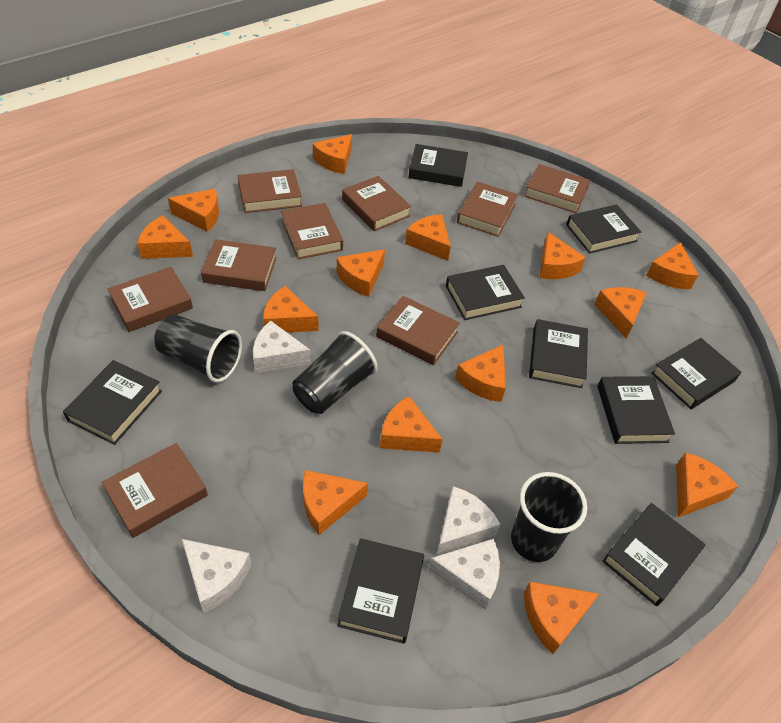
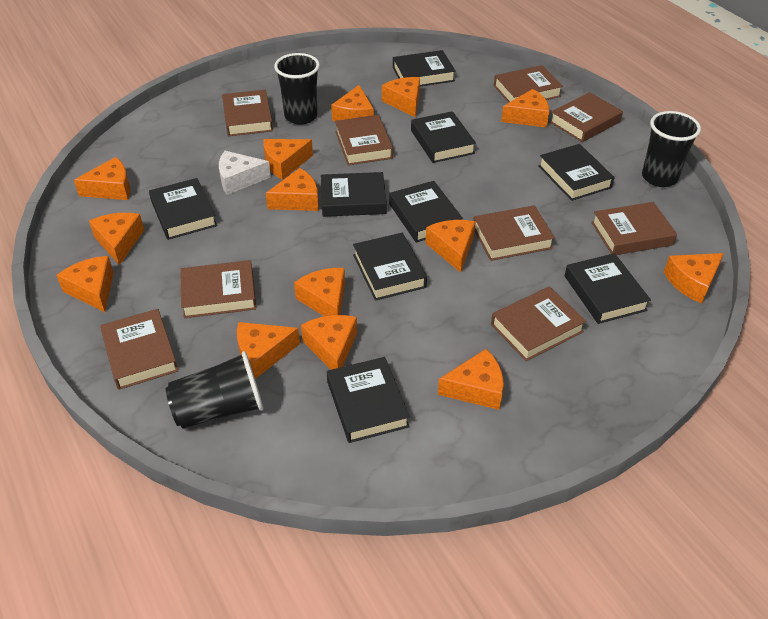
white cheese: 4 -> 1

